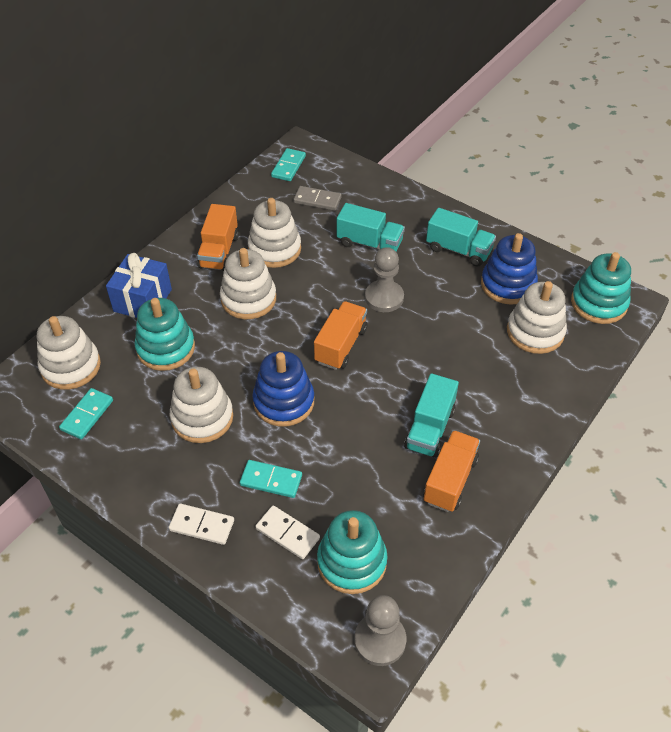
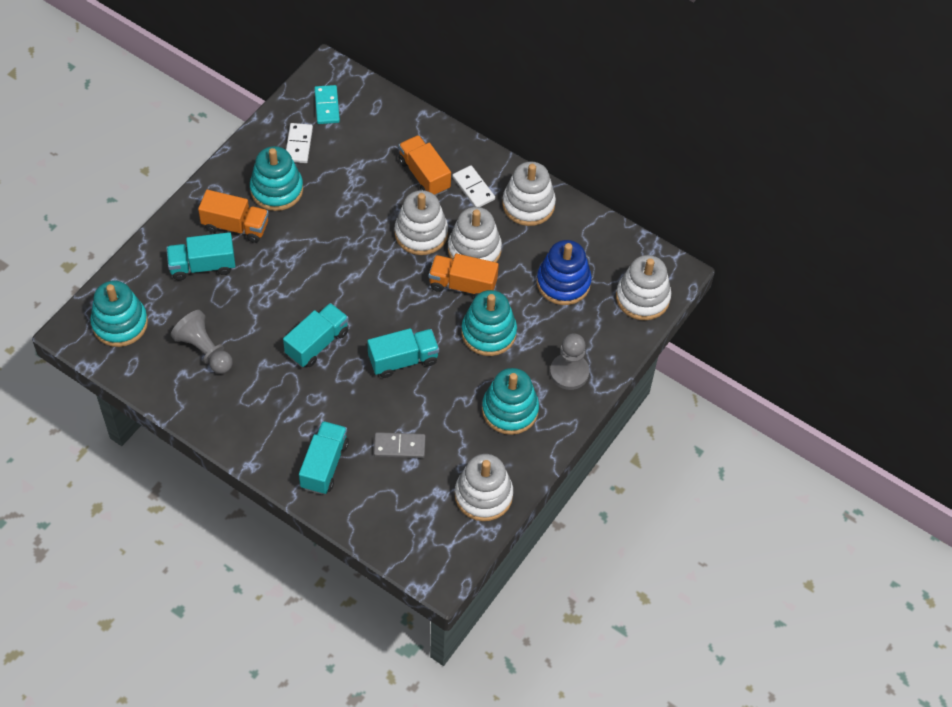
blue gift: 1 -> 0
blue stacking toy: 2 -> 1
turquoise domino: 3 -> 1
turquoise stacking toy: 3 -> 4
turquoise truck: 3 -> 4

